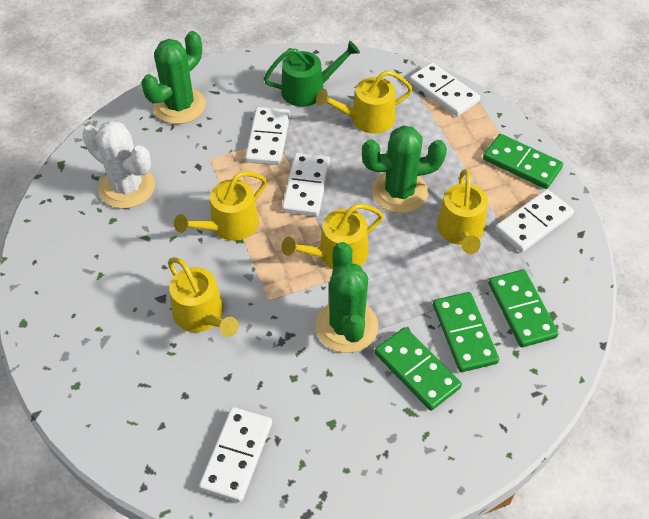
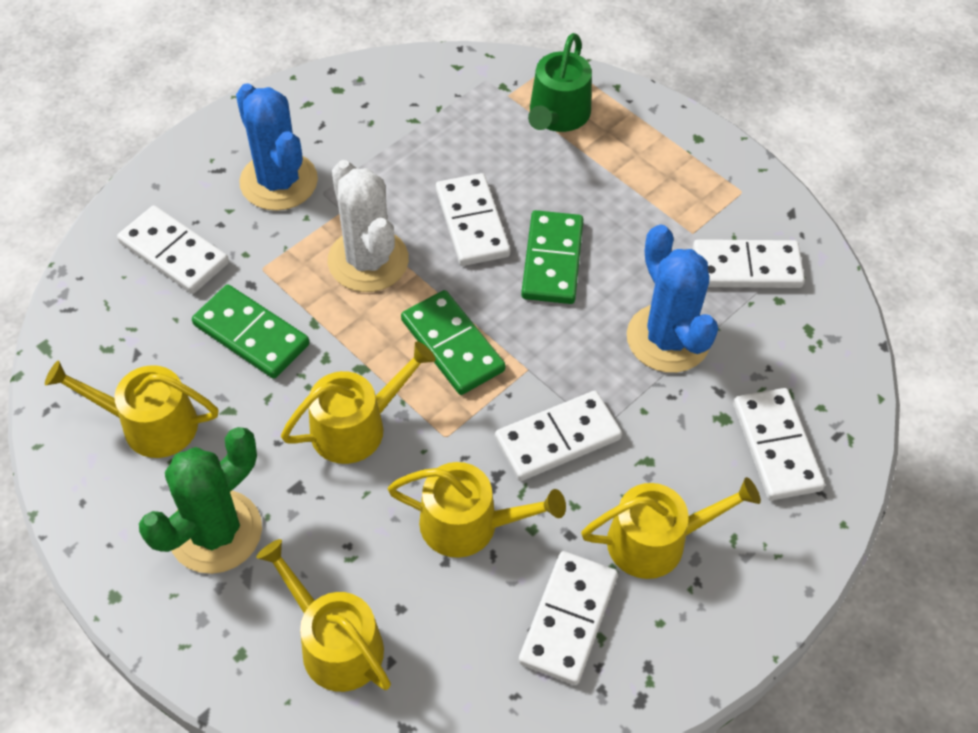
blue cactus: 0 -> 2
green cactus: 3 -> 1
green domino: 4 -> 3
white domino: 5 -> 6

